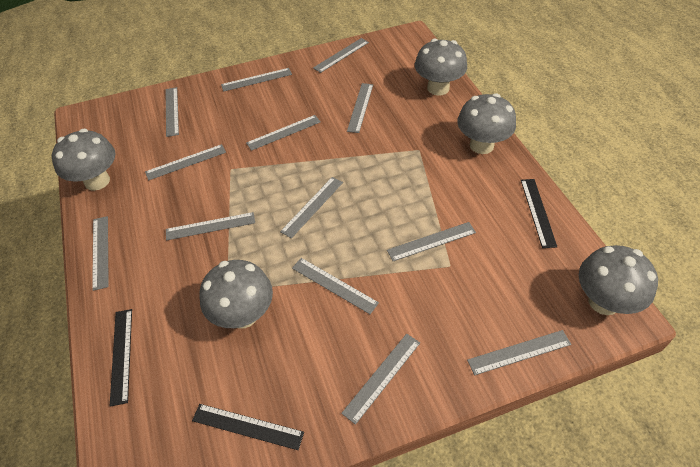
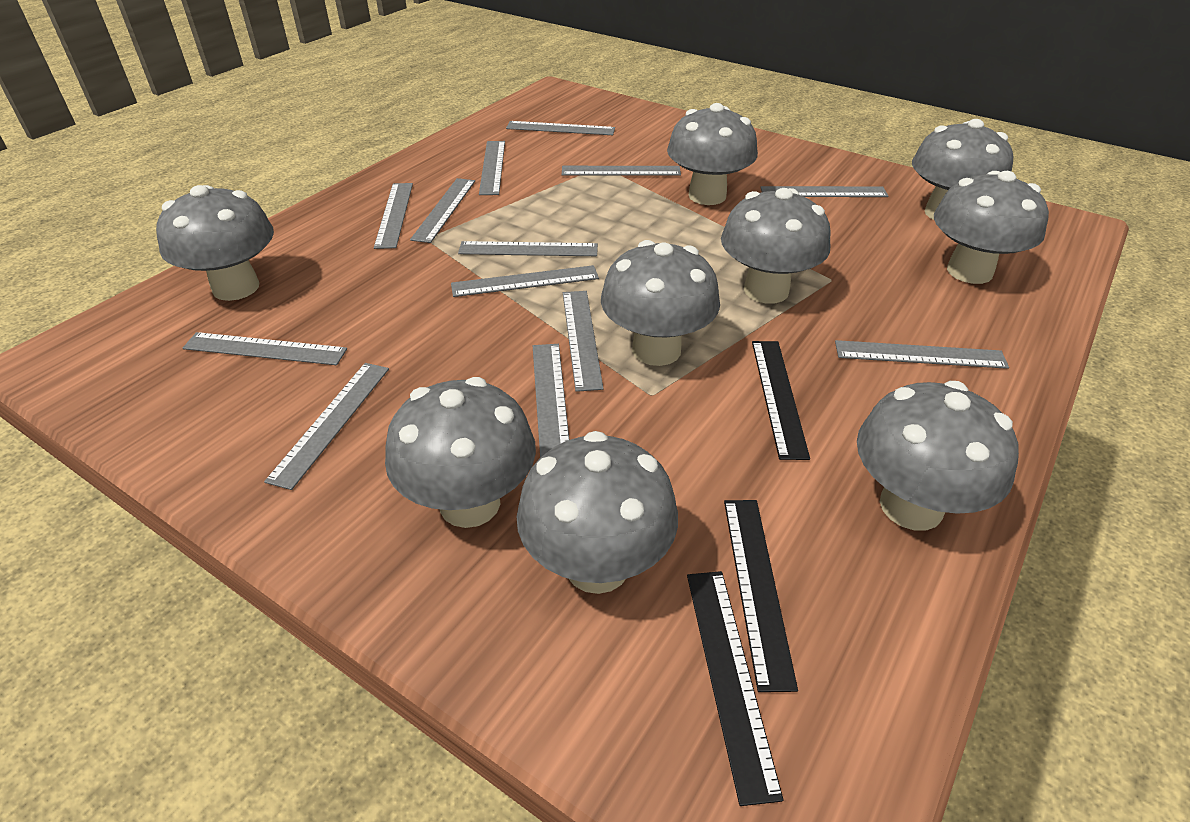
grey mushroom: 5 -> 9

